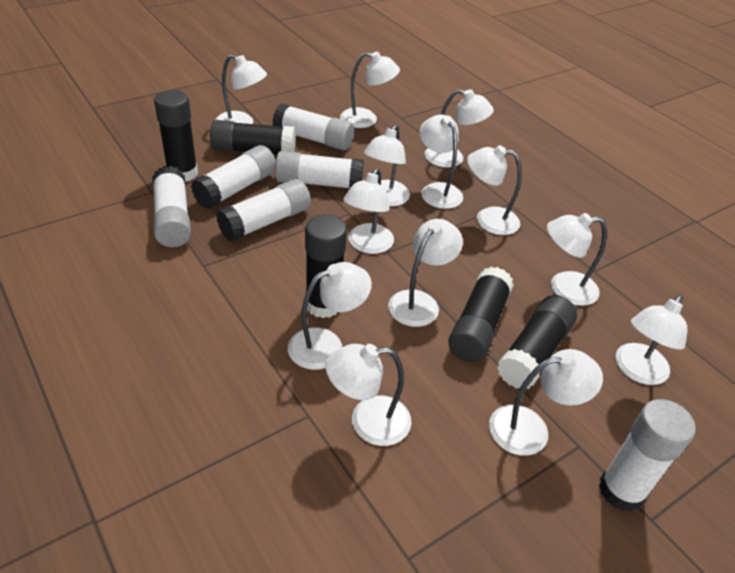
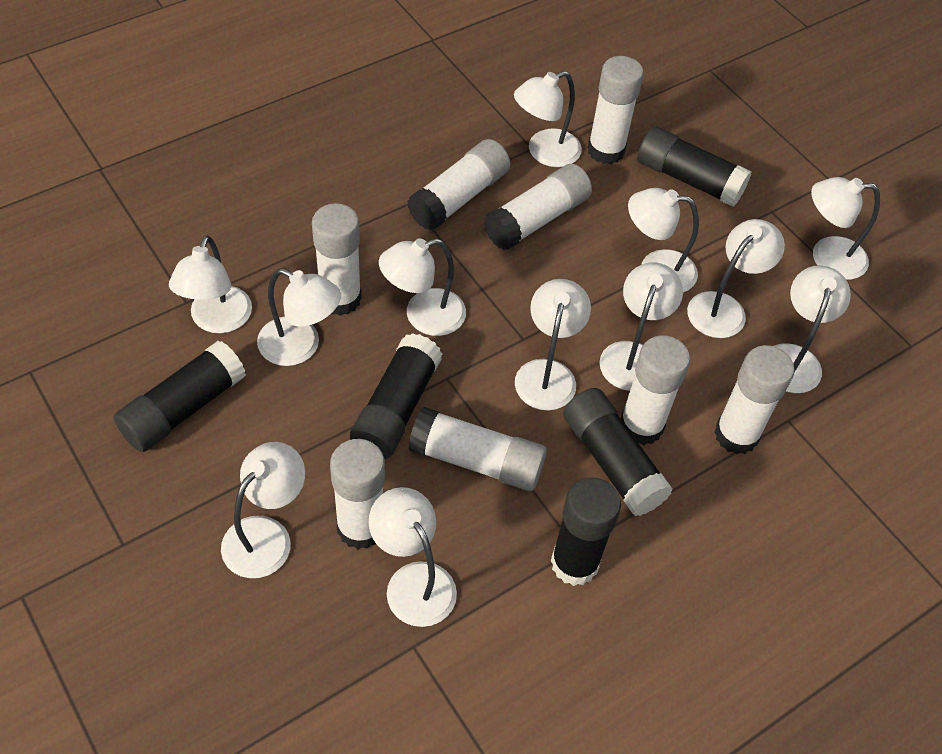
white glue stick: 6 -> 8
white lamp: 13 -> 12

